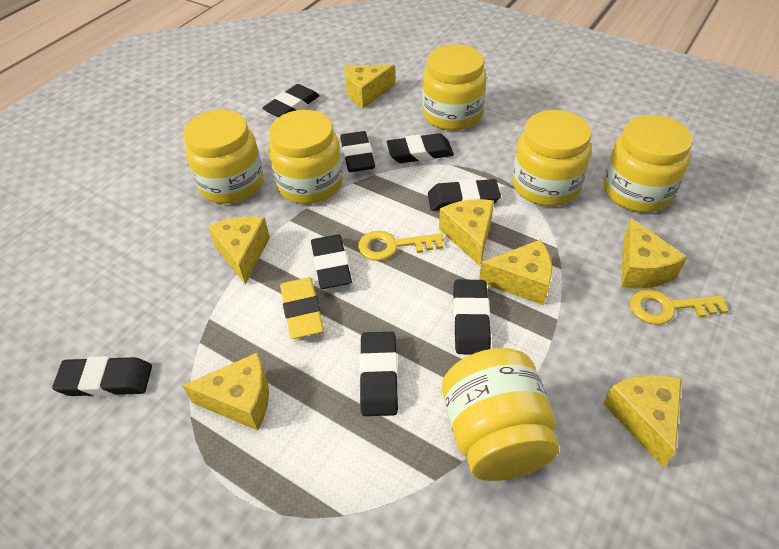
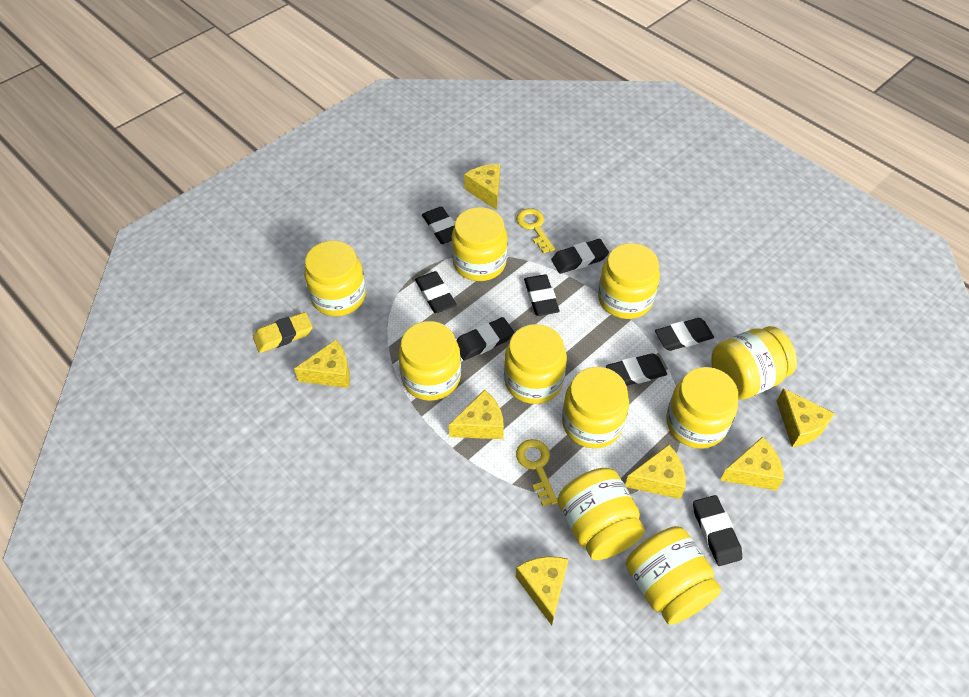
yellow jar: 6 -> 10

